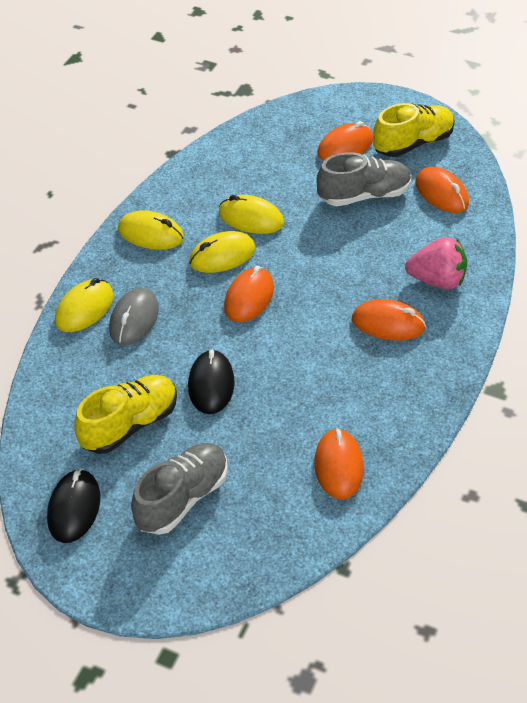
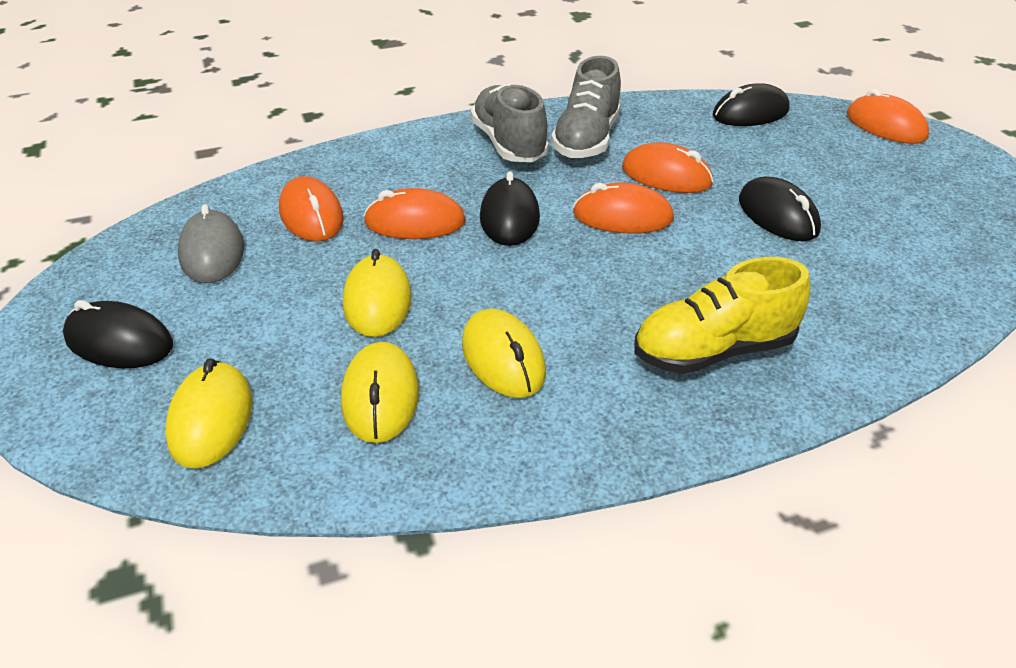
black mouse: 2 -> 4
pink strawberry: 1 -> 0
yellow shoe: 2 -> 1

